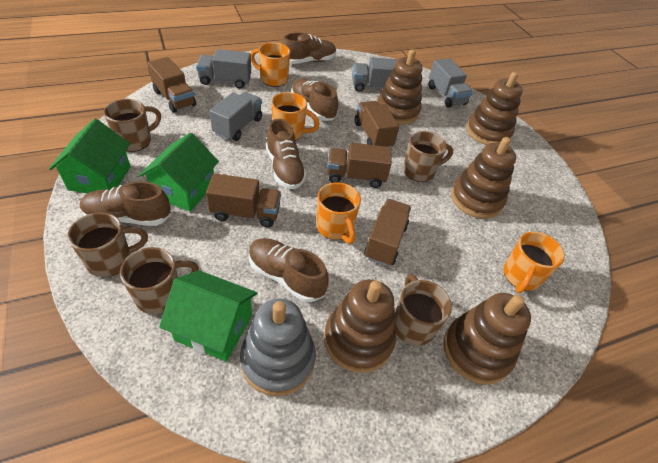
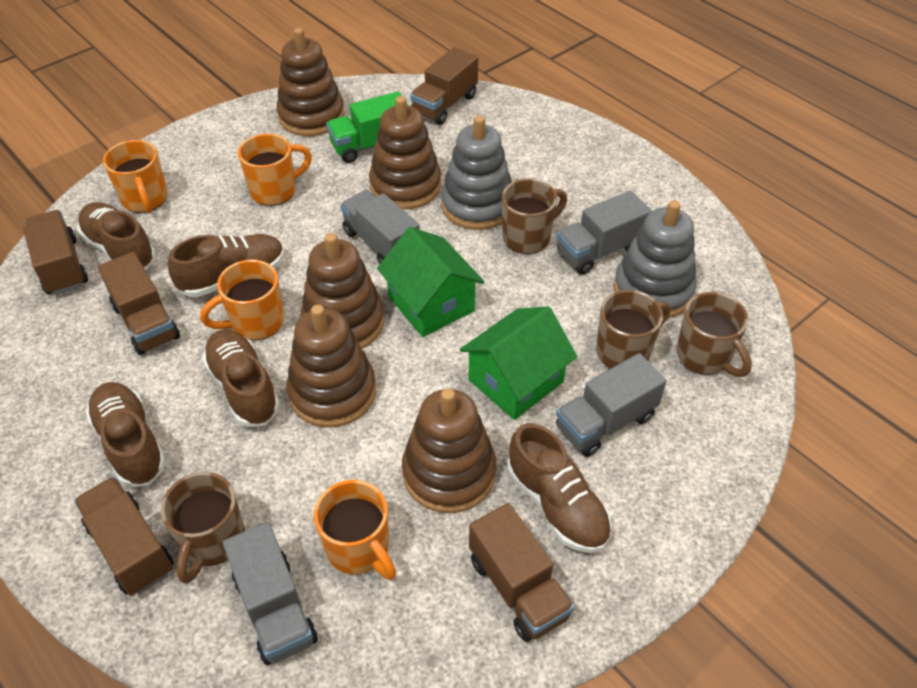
brown mug: 5 -> 4
green house: 3 -> 2
green truck: 0 -> 1
grey stacking toy: 1 -> 2

